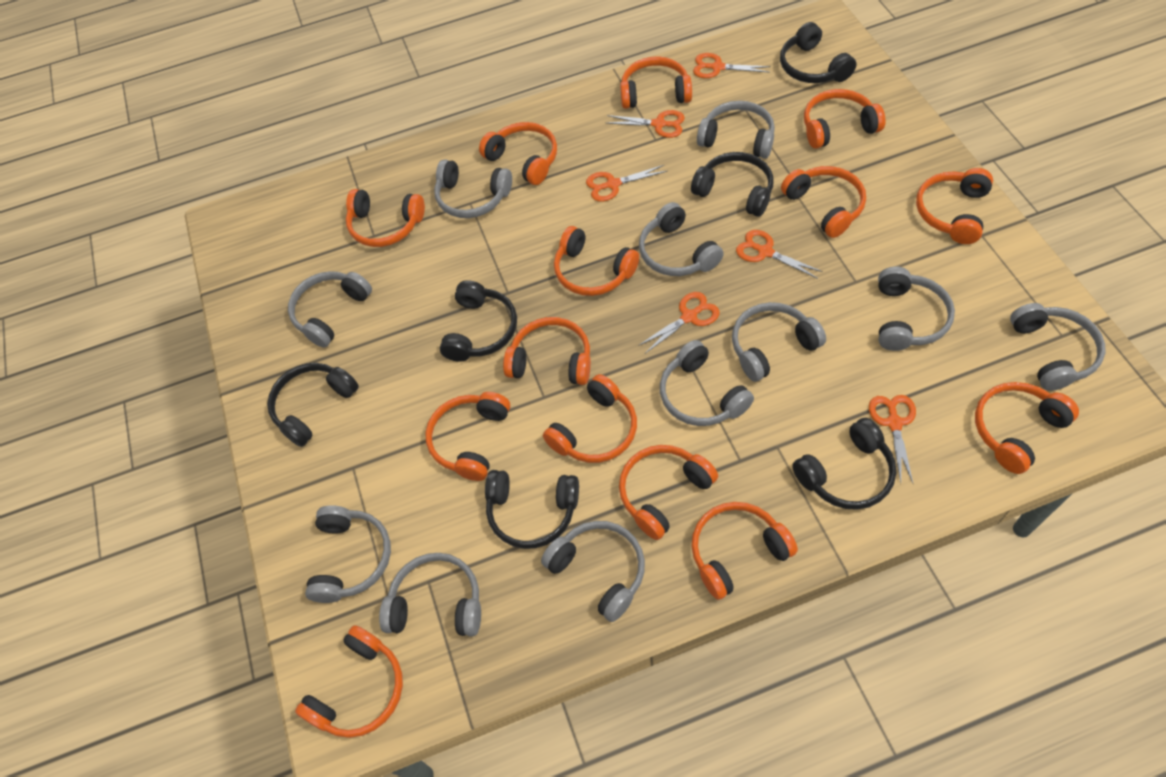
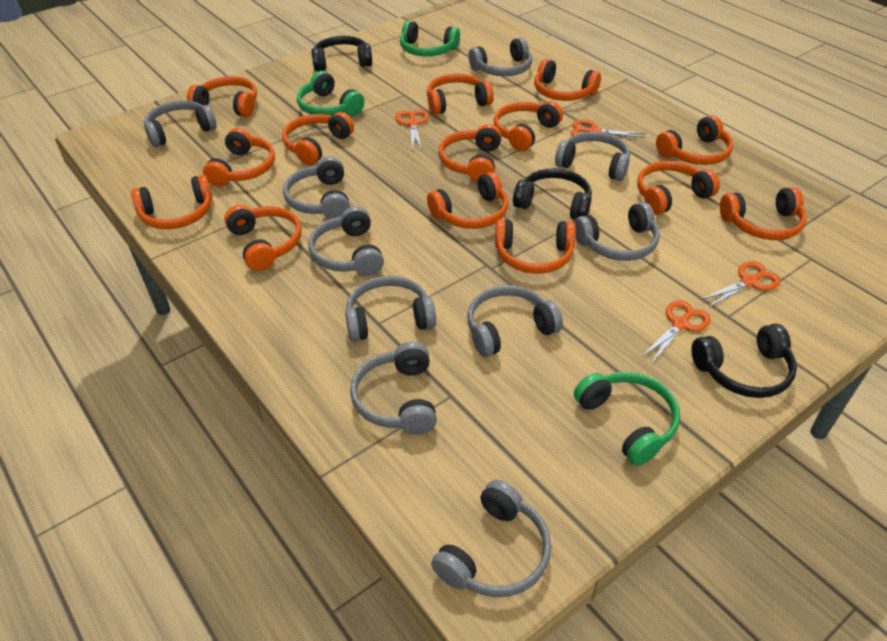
black headphones: 6 -> 3
green headphones: 0 -> 3
grey headphones: 11 -> 10
orange scissors: 6 -> 4

